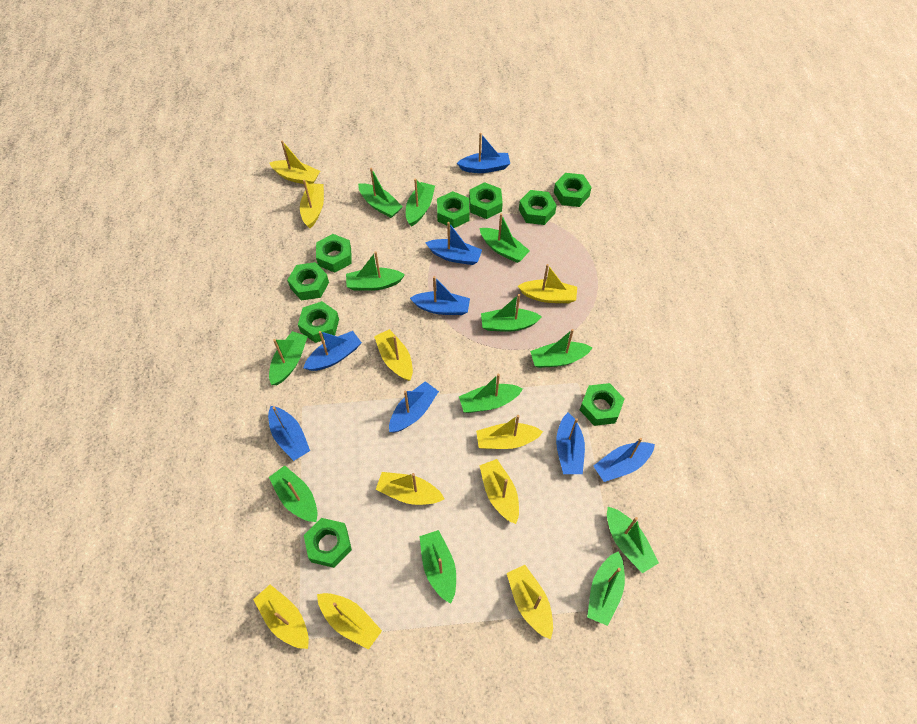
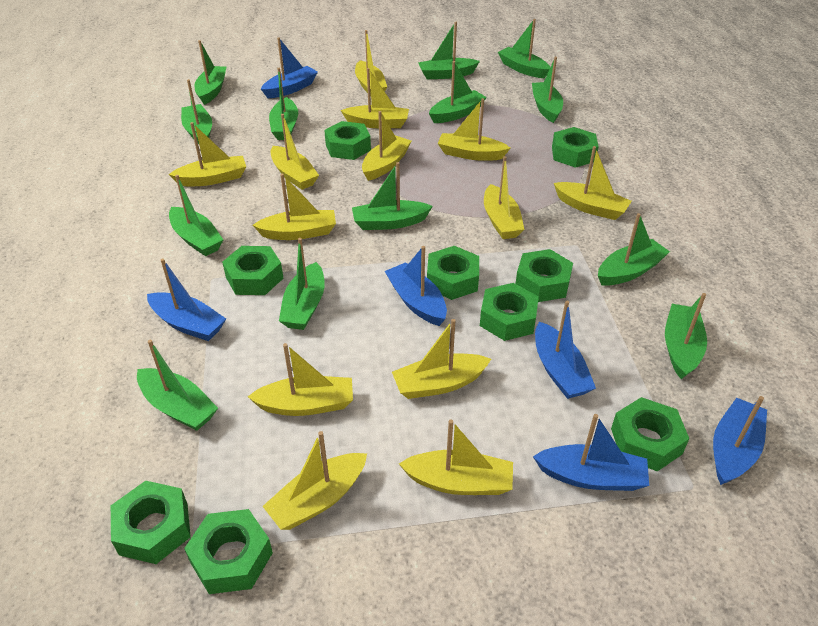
blue boat: 8 -> 6
green boat: 12 -> 13
yellow boat: 10 -> 13

